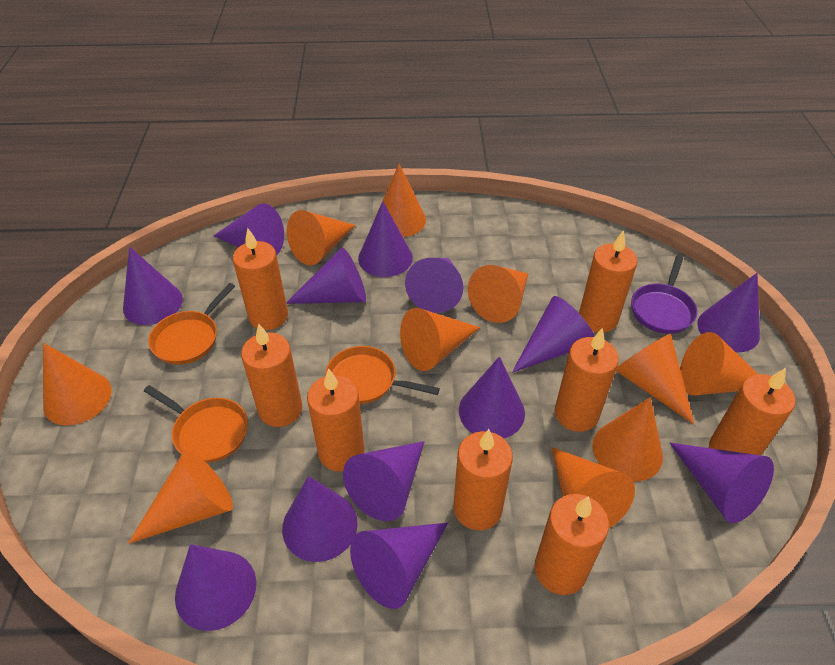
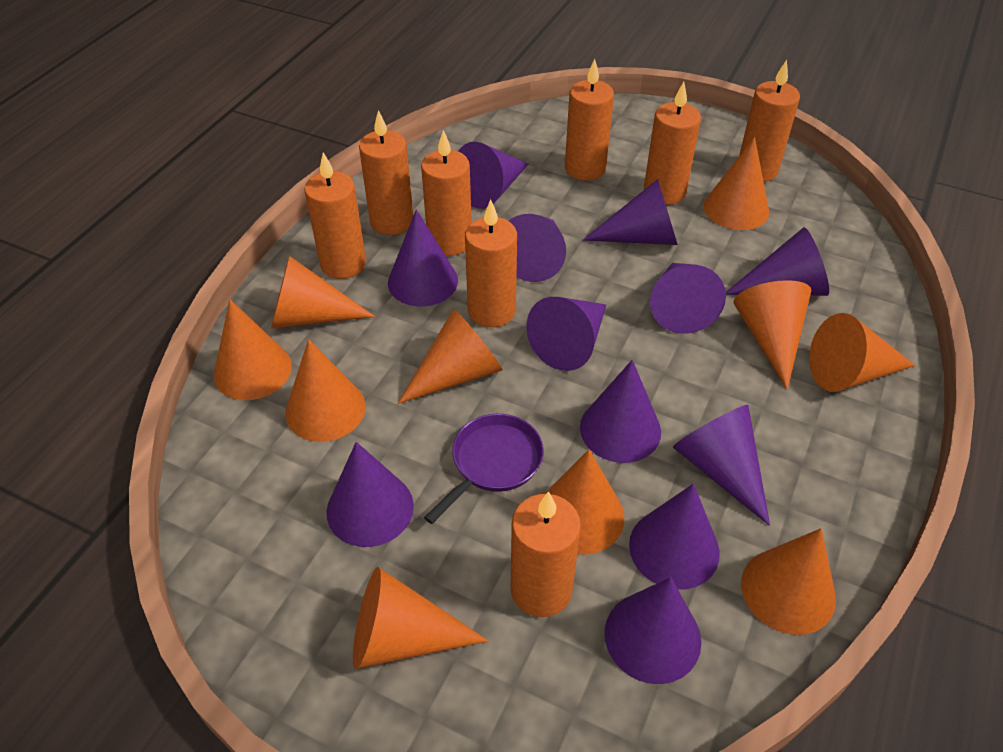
orange pan: 3 -> 0
purple cone: 13 -> 12

